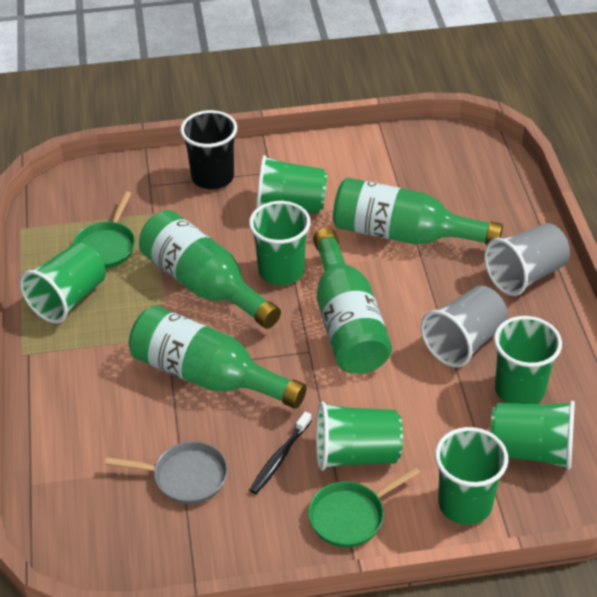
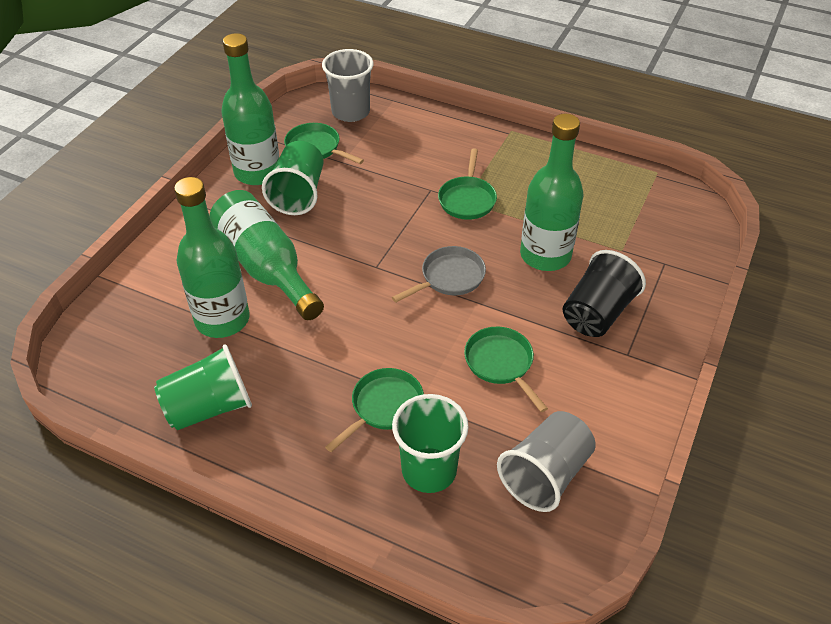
black toothbrush: 1 -> 0
green cup: 7 -> 3
green pan: 2 -> 4

